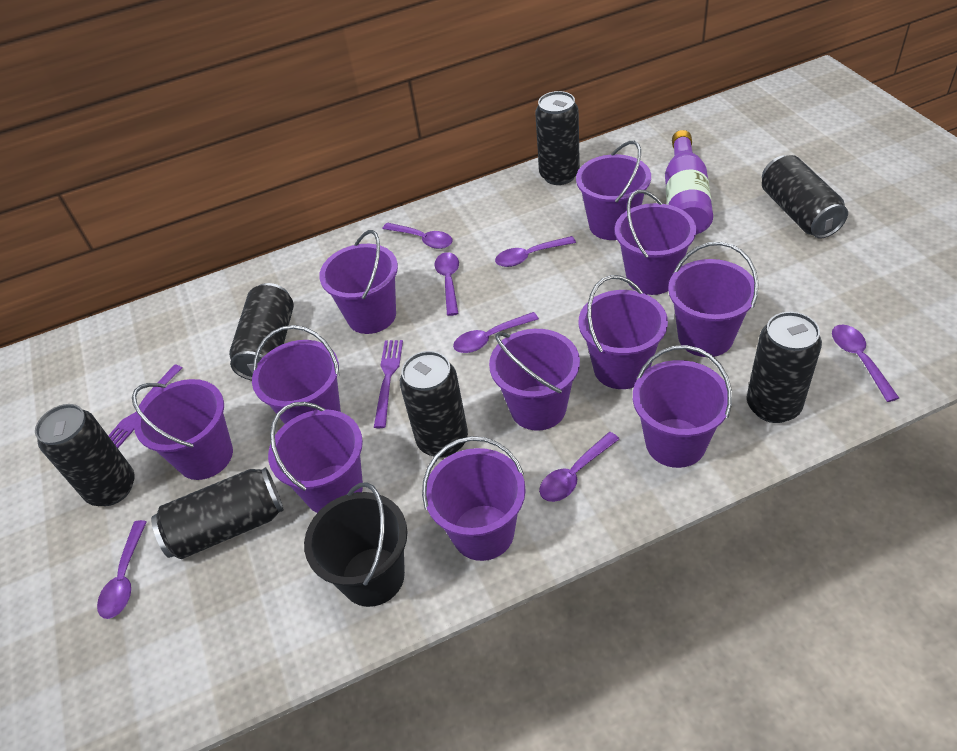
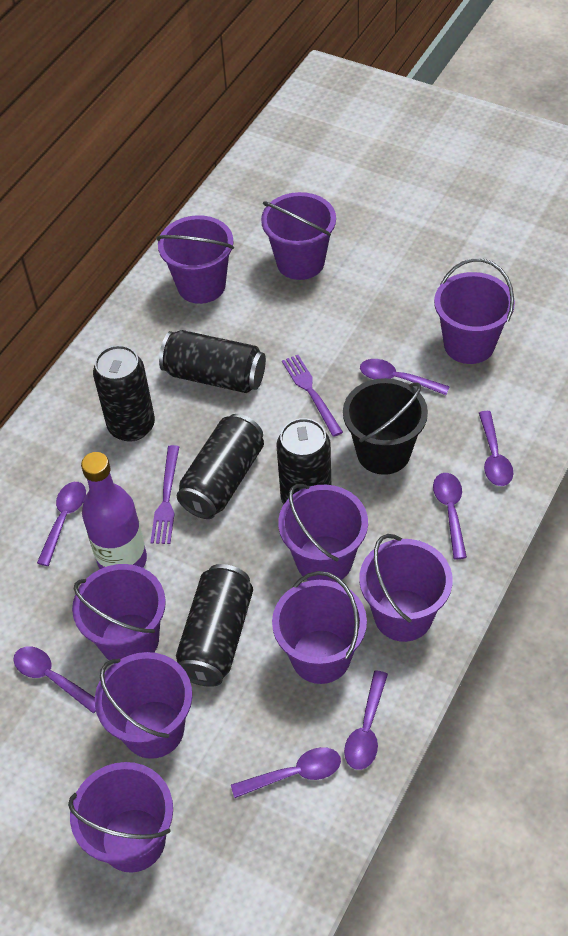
black can: 7 -> 5
purple bucket: 11 -> 9

